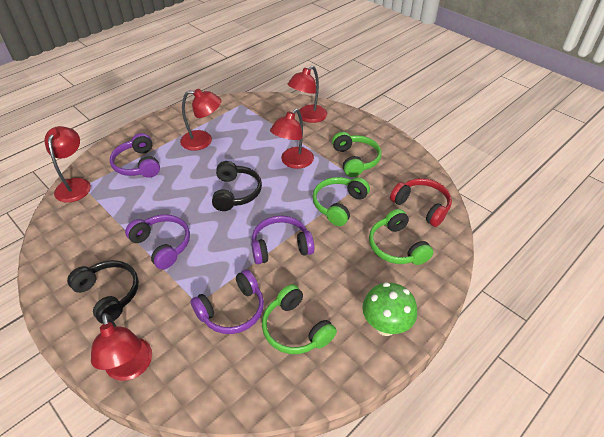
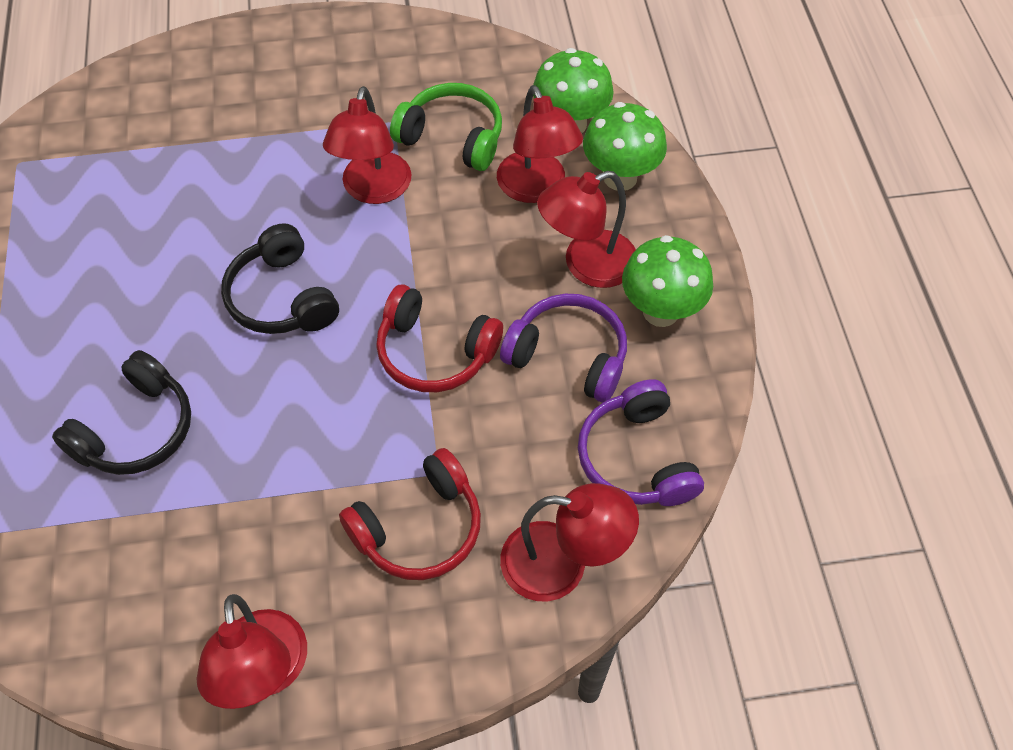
green headphones: 4 -> 1
green mushroom: 1 -> 3
purple headphones: 4 -> 2
red headphones: 1 -> 2

